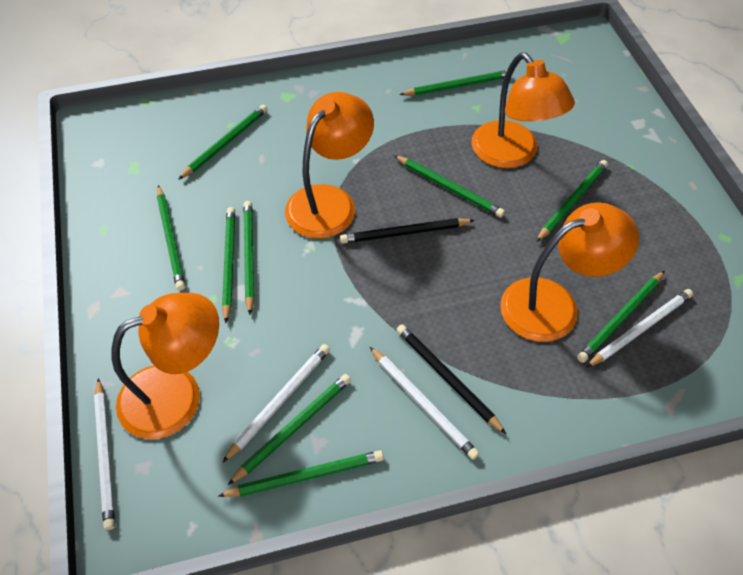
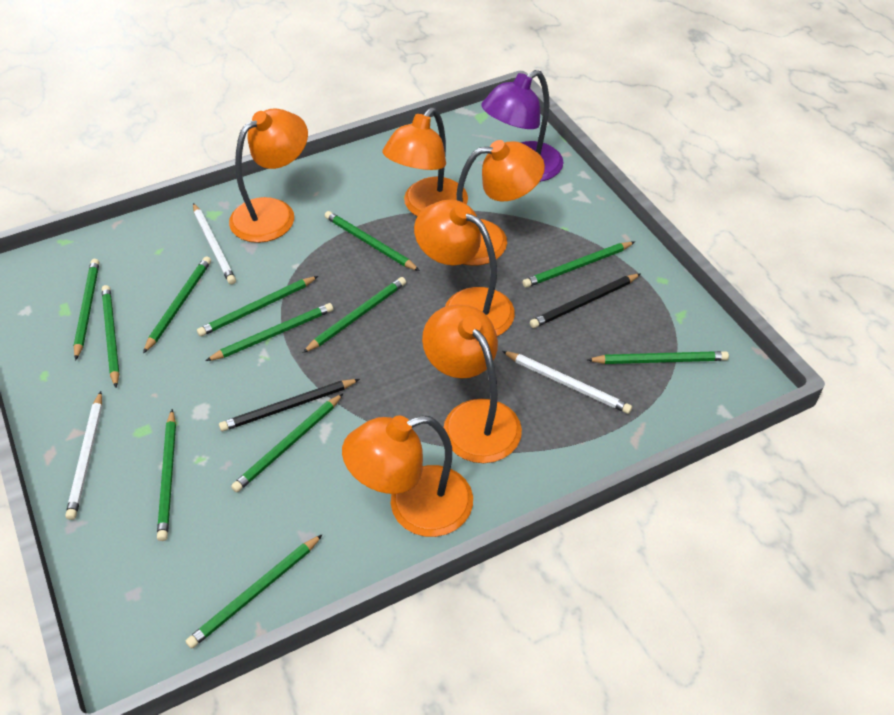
green pencil: 10 -> 12
orange lamp: 4 -> 6
purple lamp: 0 -> 1
white pencil: 4 -> 3

